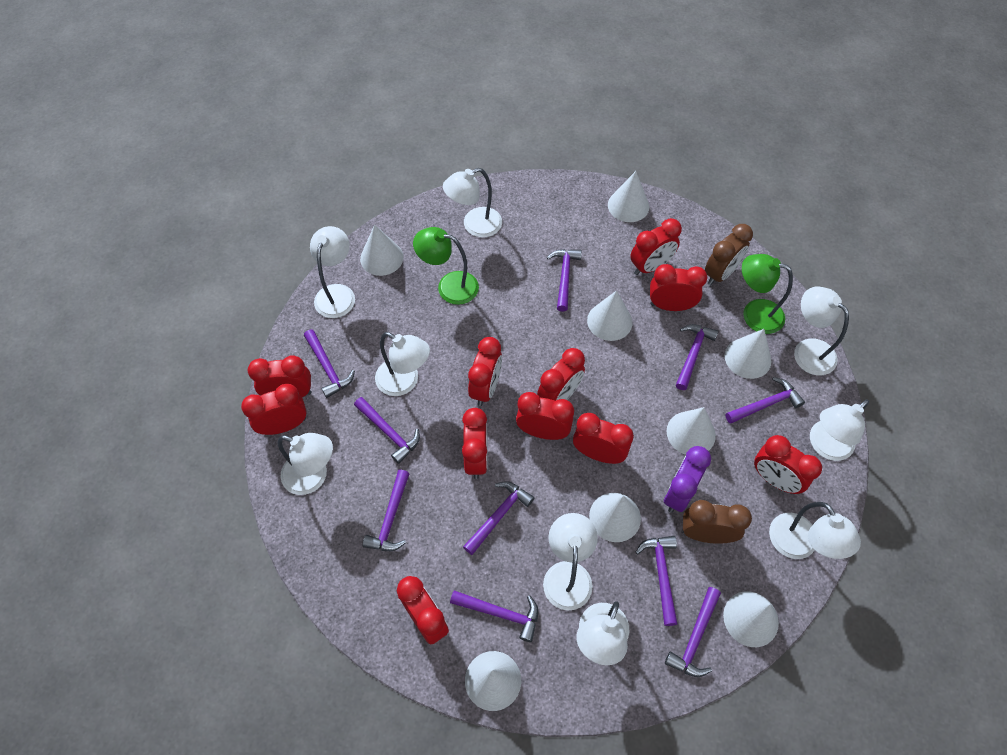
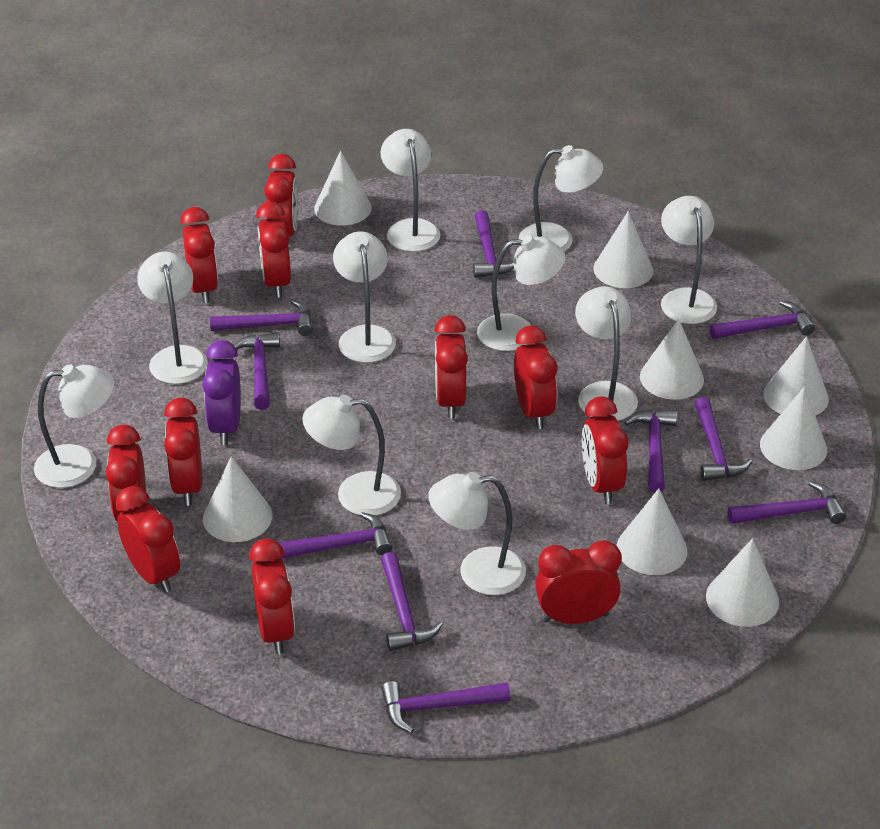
brown clock: 2 -> 0
green lamp: 2 -> 0
white lamp: 9 -> 10

